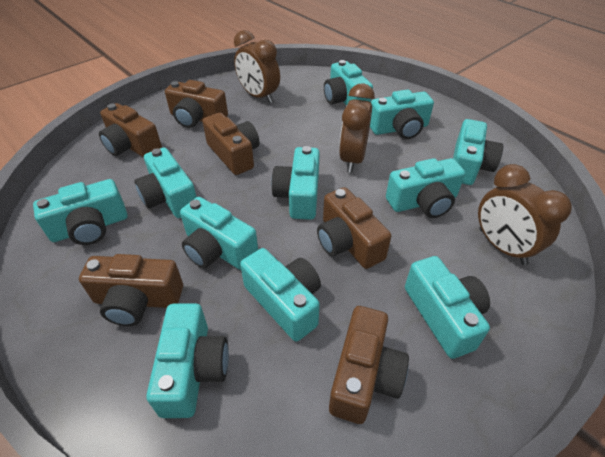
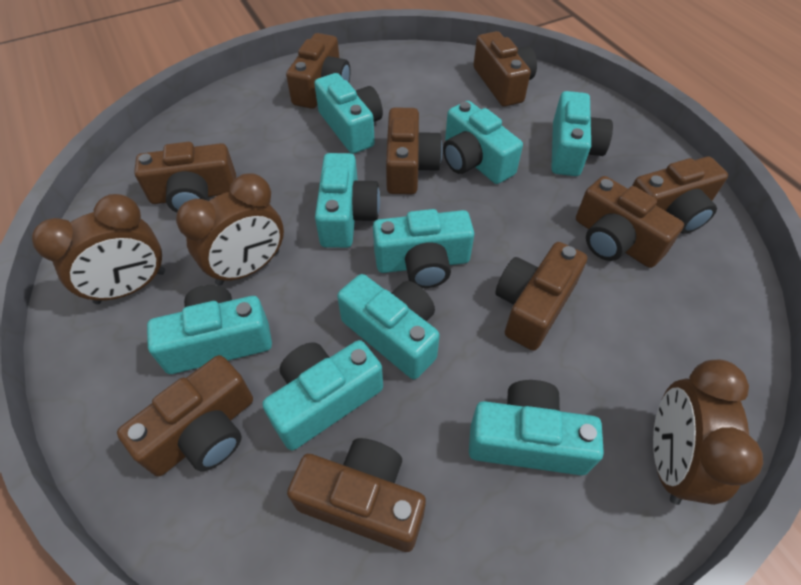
brown camera: 6 -> 9
turquoise camera: 11 -> 9

